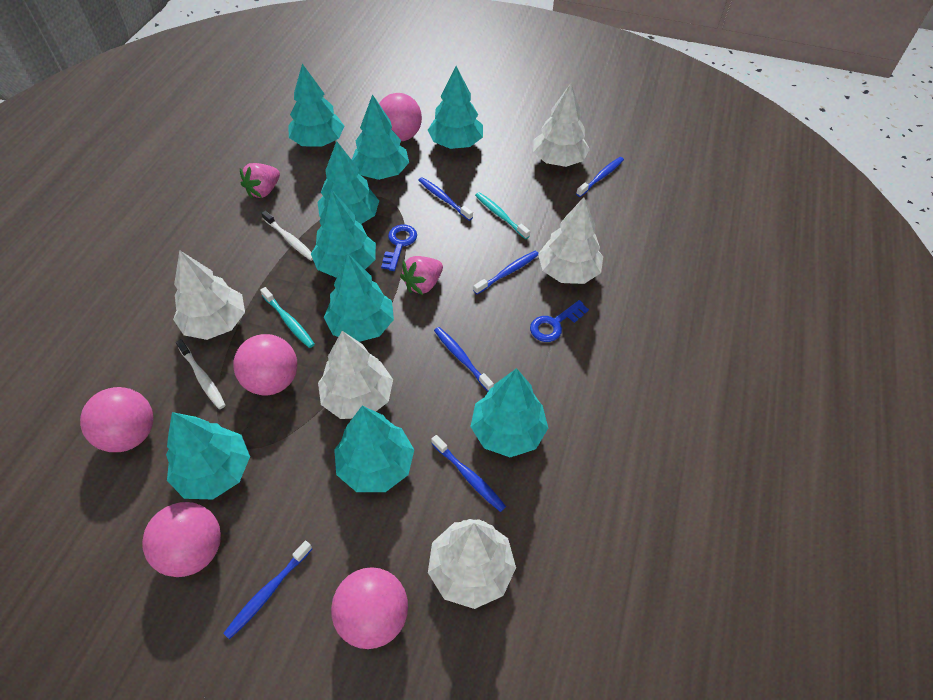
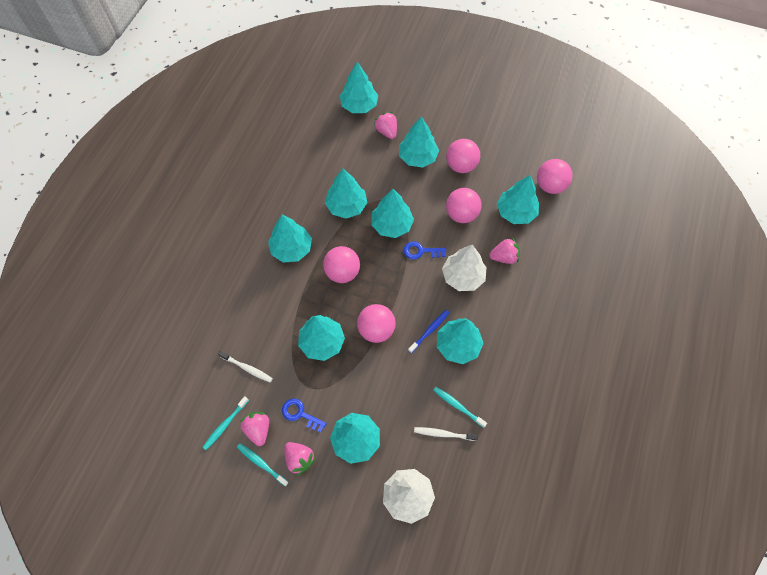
blue toothbrush: 6 -> 1
pink strawberry: 2 -> 4
turquoise toothbrush: 2 -> 3
white tree: 5 -> 2

